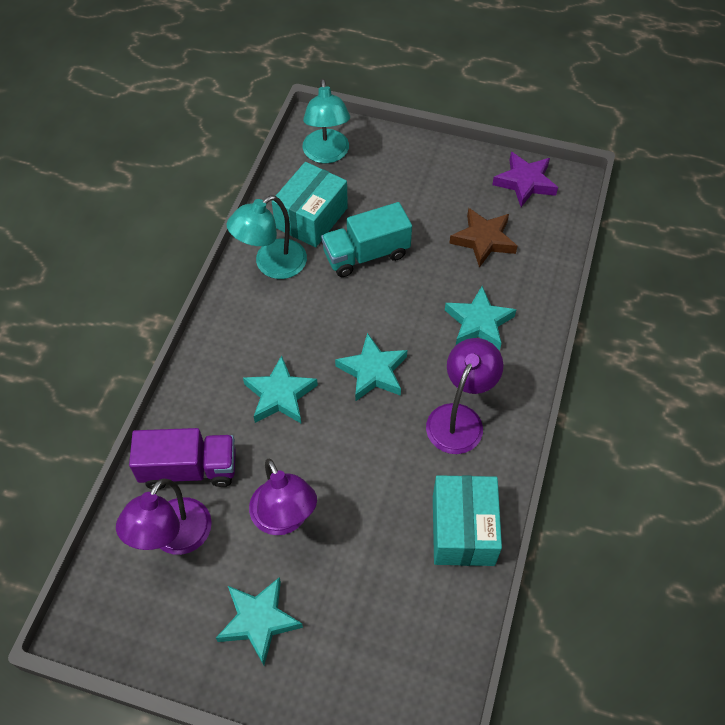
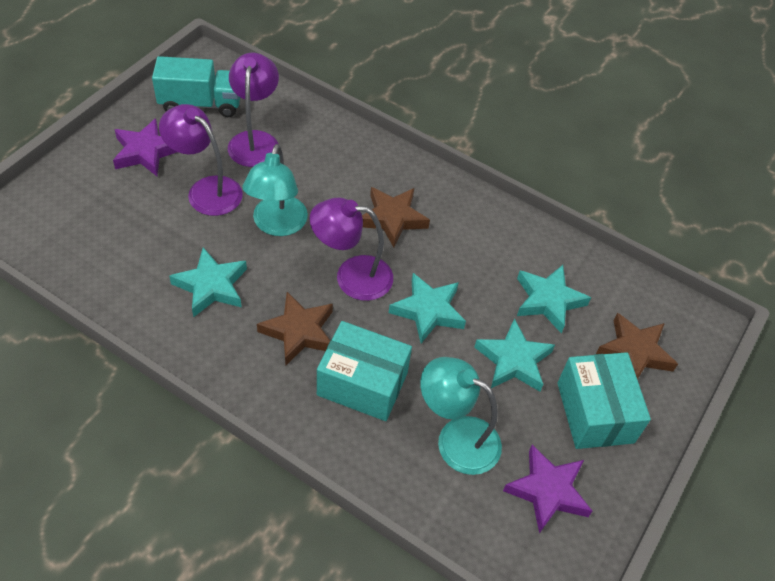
brown star: 1 -> 3
purple star: 1 -> 2
purple truck: 1 -> 0

